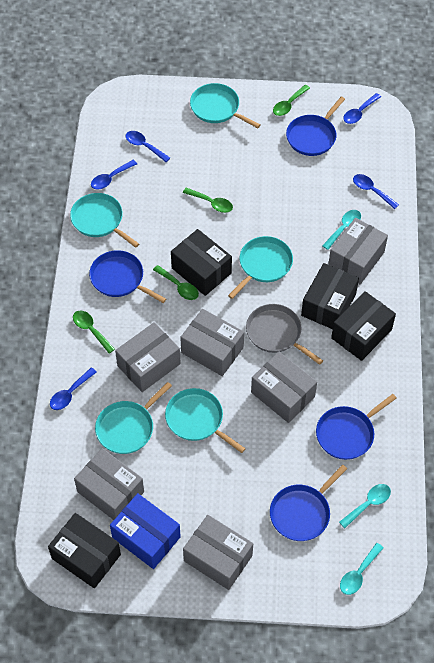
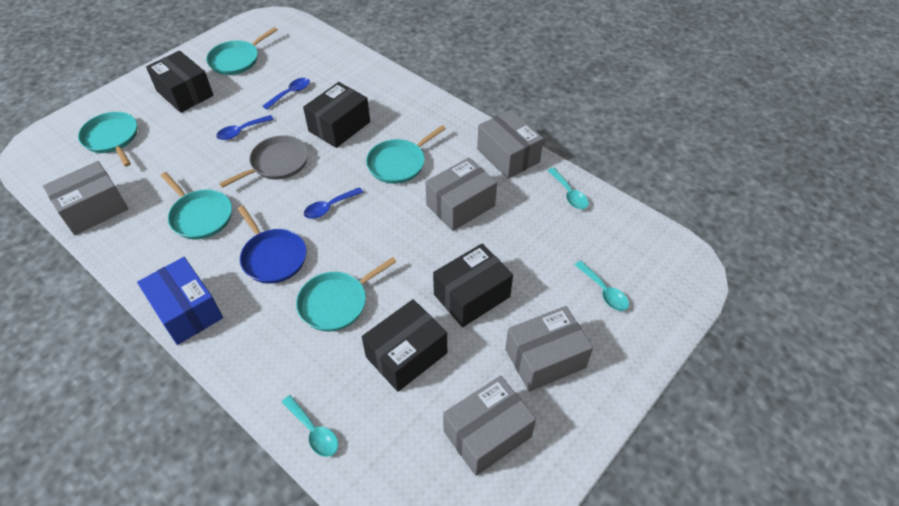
blue pan: 4 -> 1
blue spoon: 5 -> 3
green spoon: 4 -> 0
grey box: 6 -> 5

